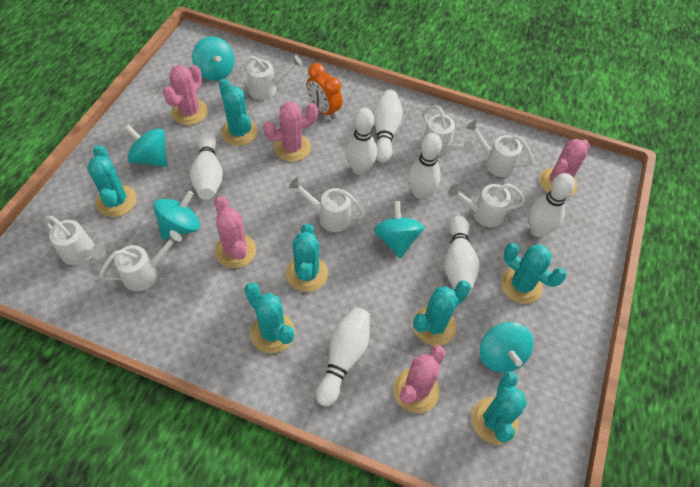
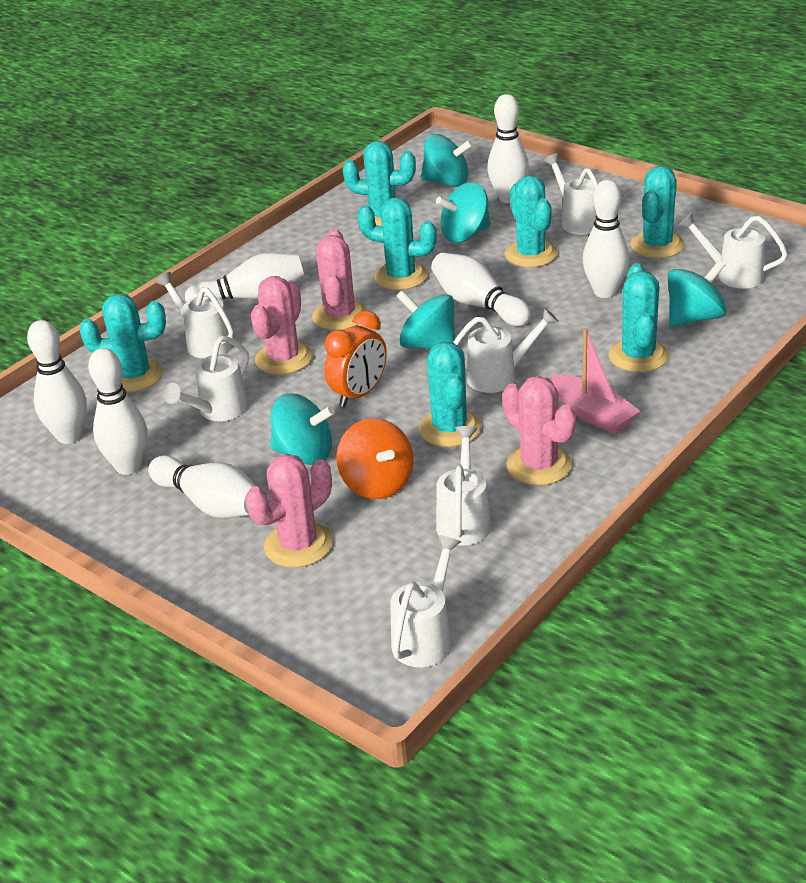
orange spinning top: 0 -> 1
pink boat: 0 -> 1
pink cactus: 5 -> 4

